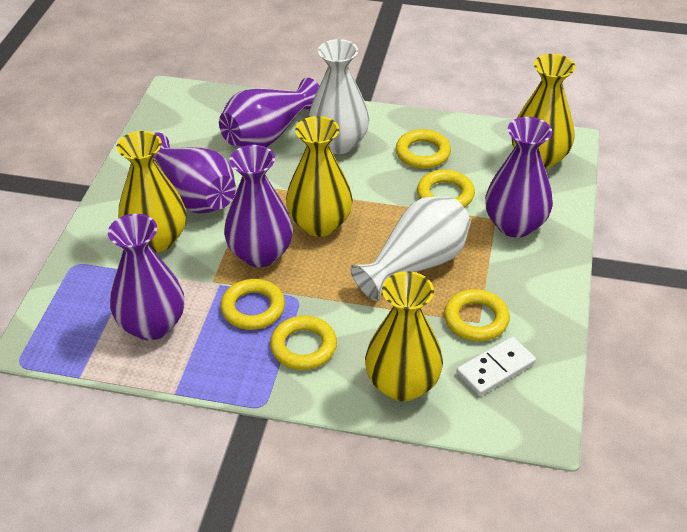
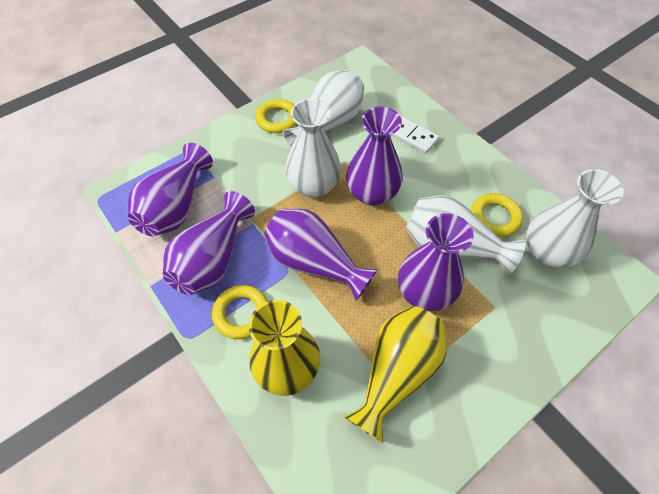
white vase: 2 -> 4
yellow ring: 5 -> 3
yellow vase: 4 -> 2

